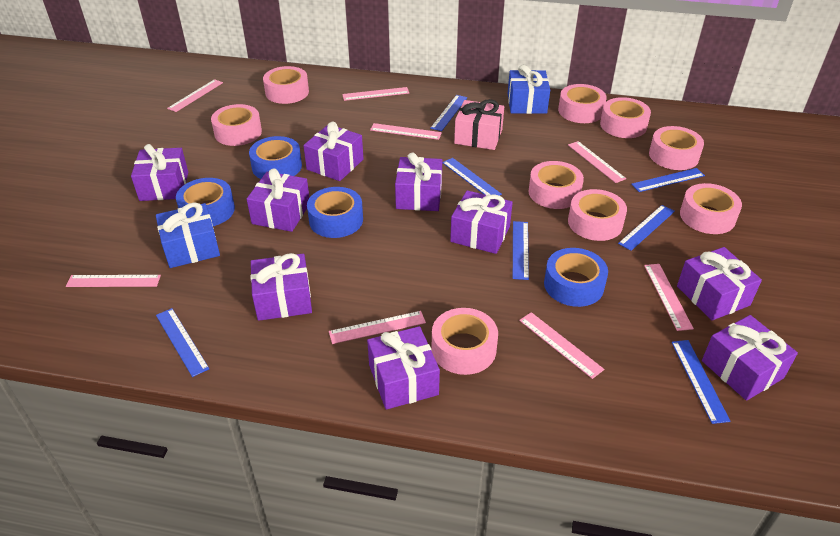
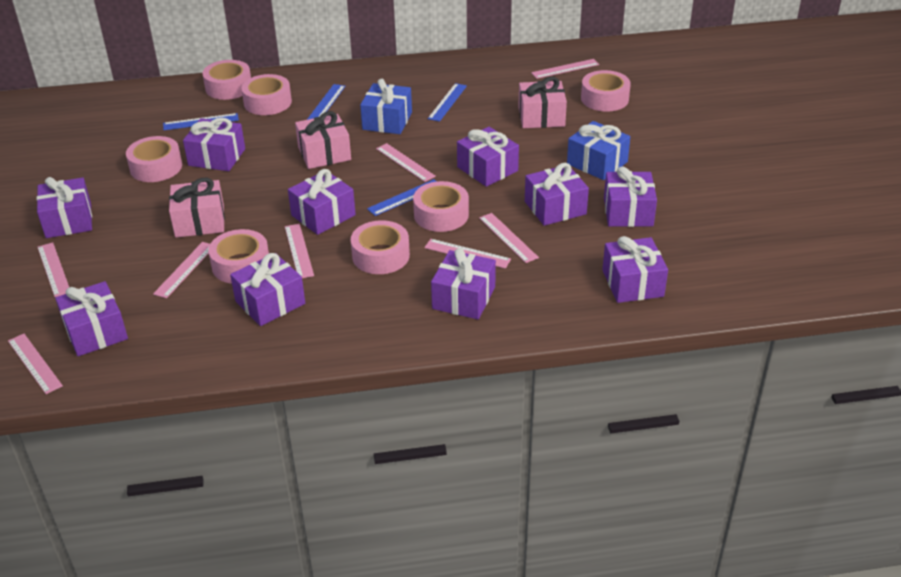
blue ruler: 7 -> 4
blue tape: 4 -> 0
pink gift: 1 -> 3
pink tape: 9 -> 7
purple gift: 9 -> 10

